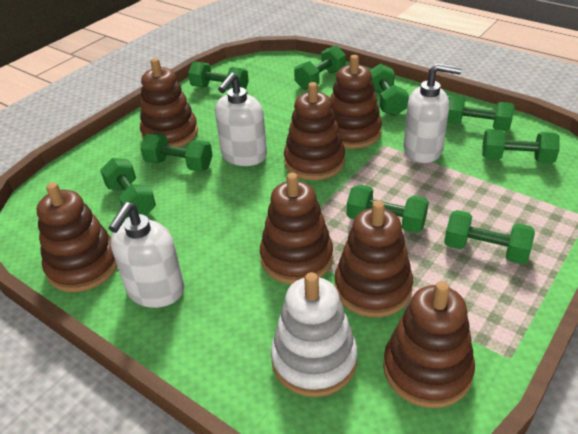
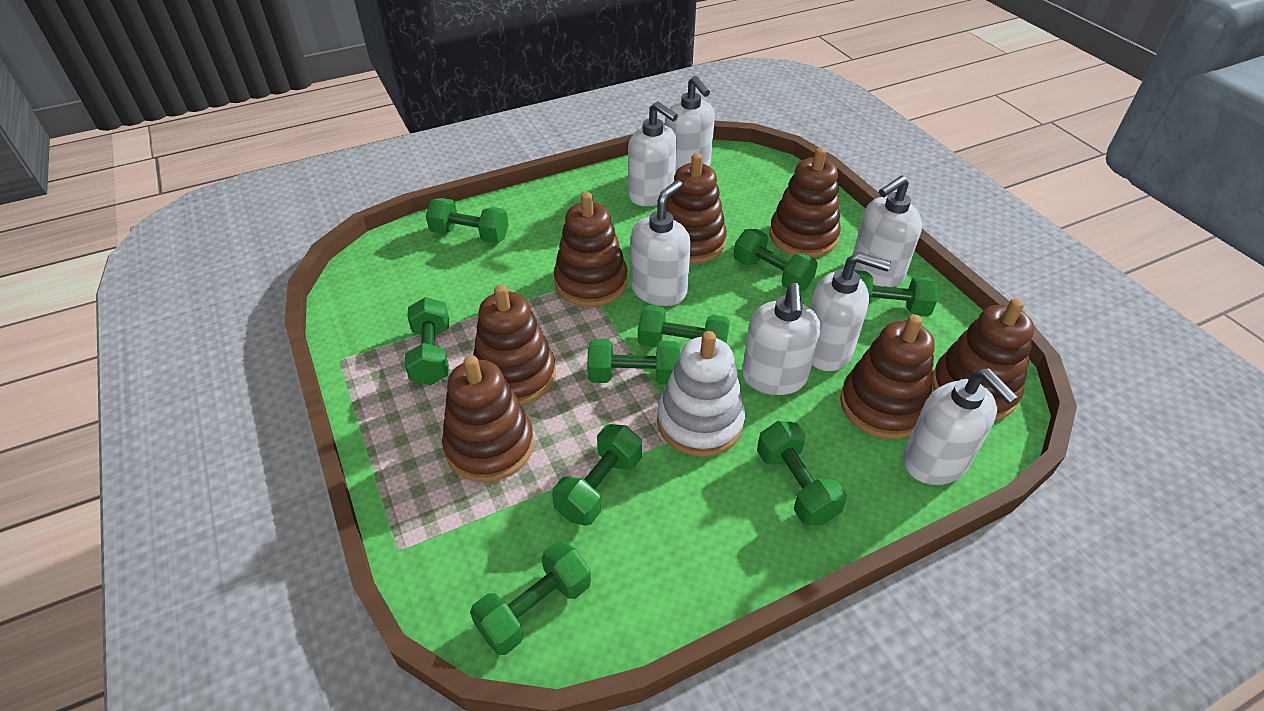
white soap dispenser: 3 -> 7

